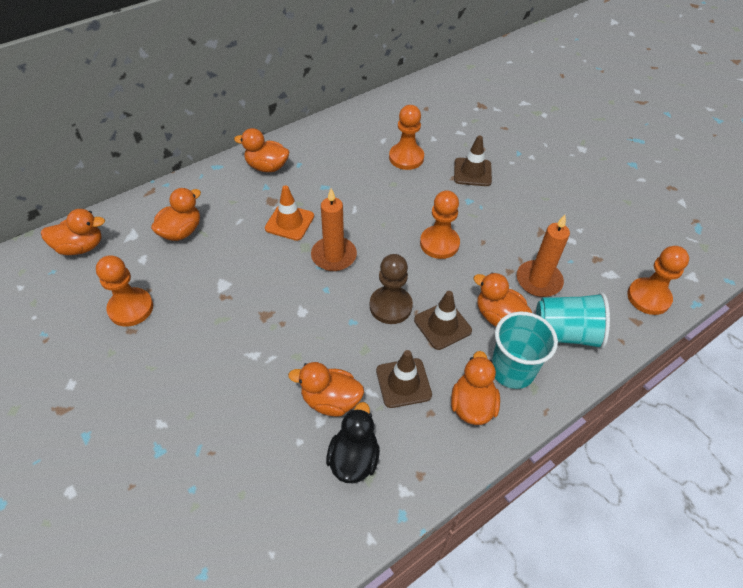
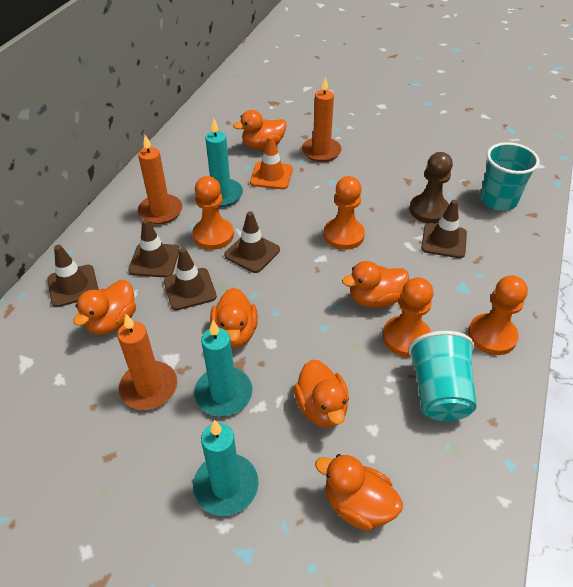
black duck: 1 -> 0
brown traffic cone: 3 -> 5
orange candle: 2 -> 3
turquoise candle: 0 -> 3

